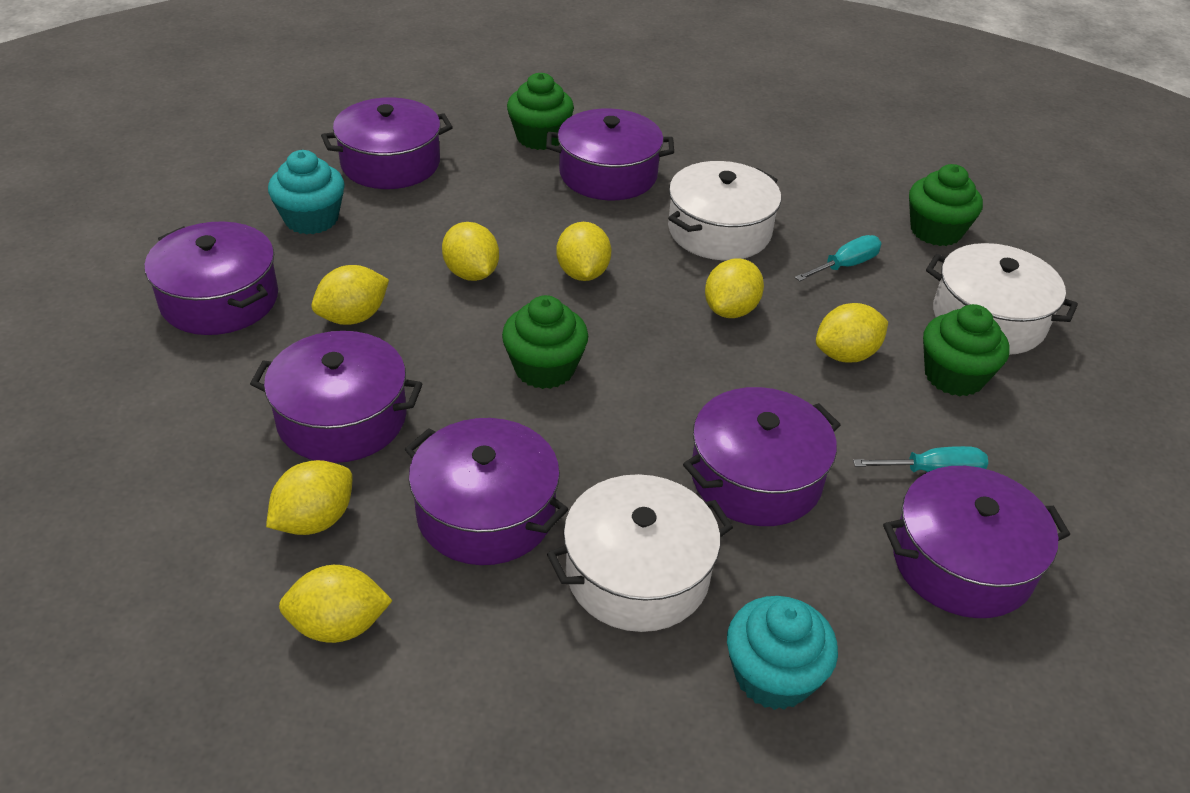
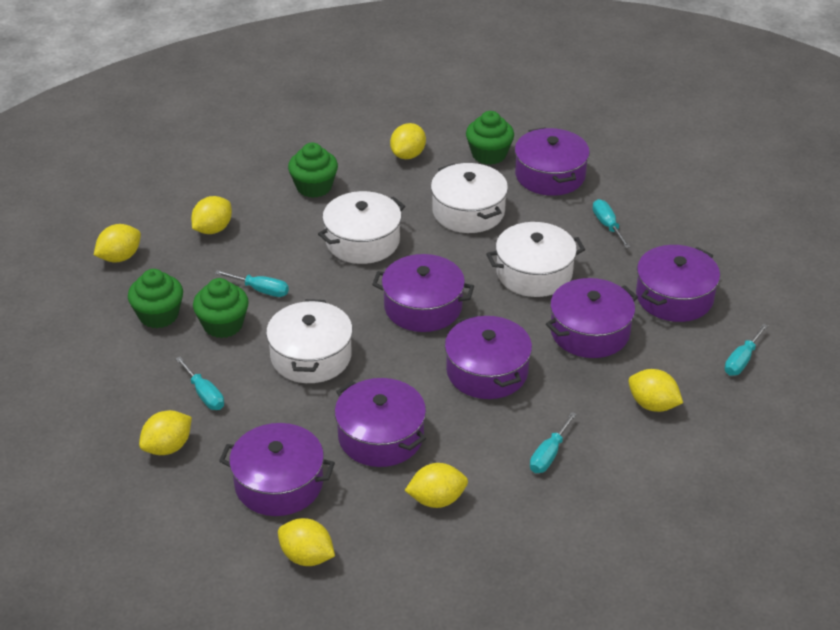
turquoise cupcake: 2 -> 0
turquoise screwdriver: 2 -> 5
white pot: 3 -> 4

